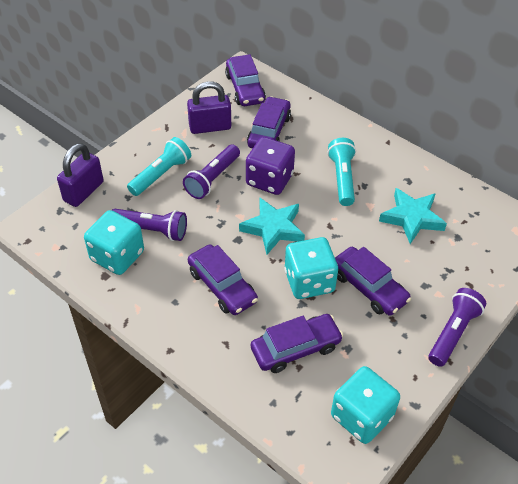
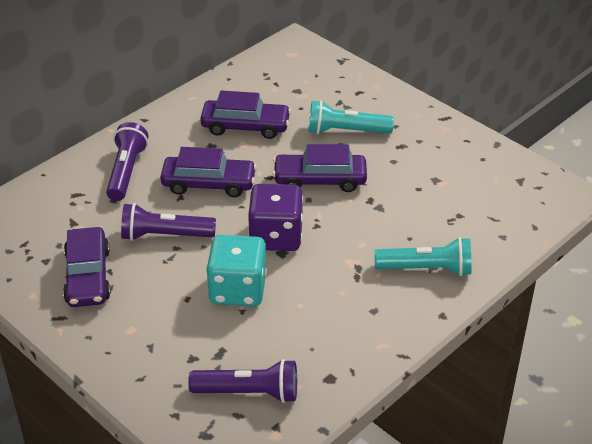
purple car: 5 -> 4
purple padlock: 2 -> 0
turquoise dice: 3 -> 1
turquoise star: 2 -> 0

